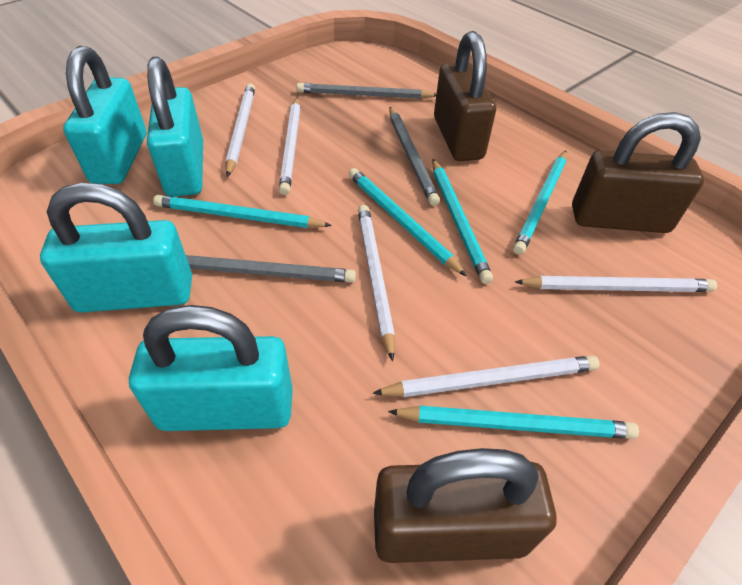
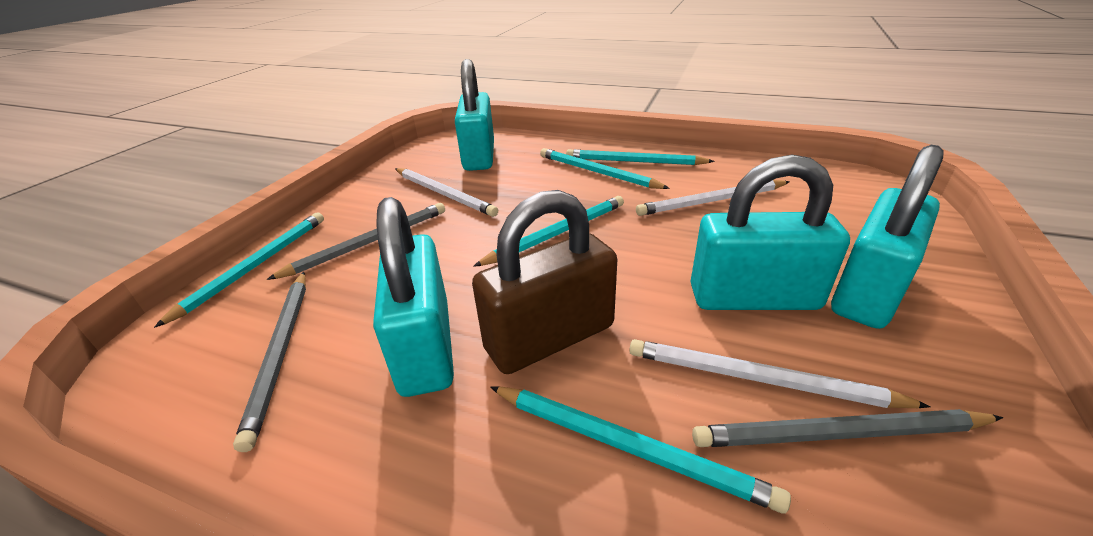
brown padlock: 3 -> 1
white pencil: 5 -> 3

